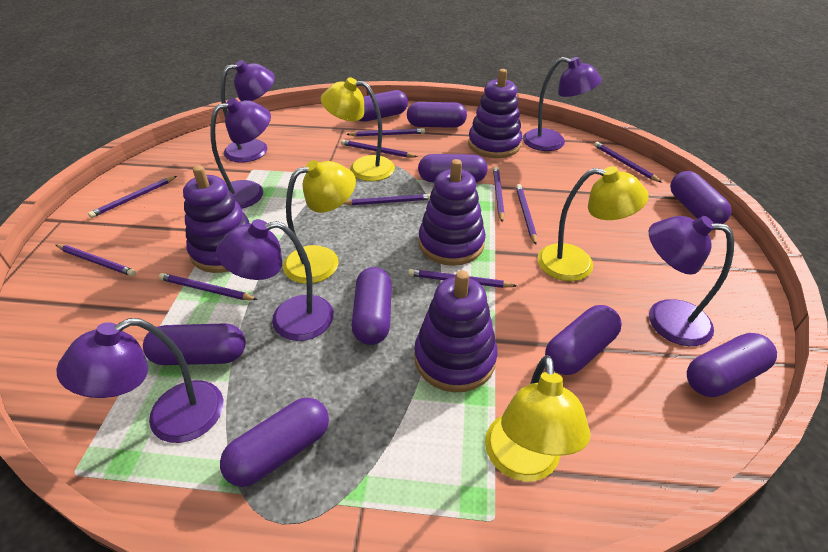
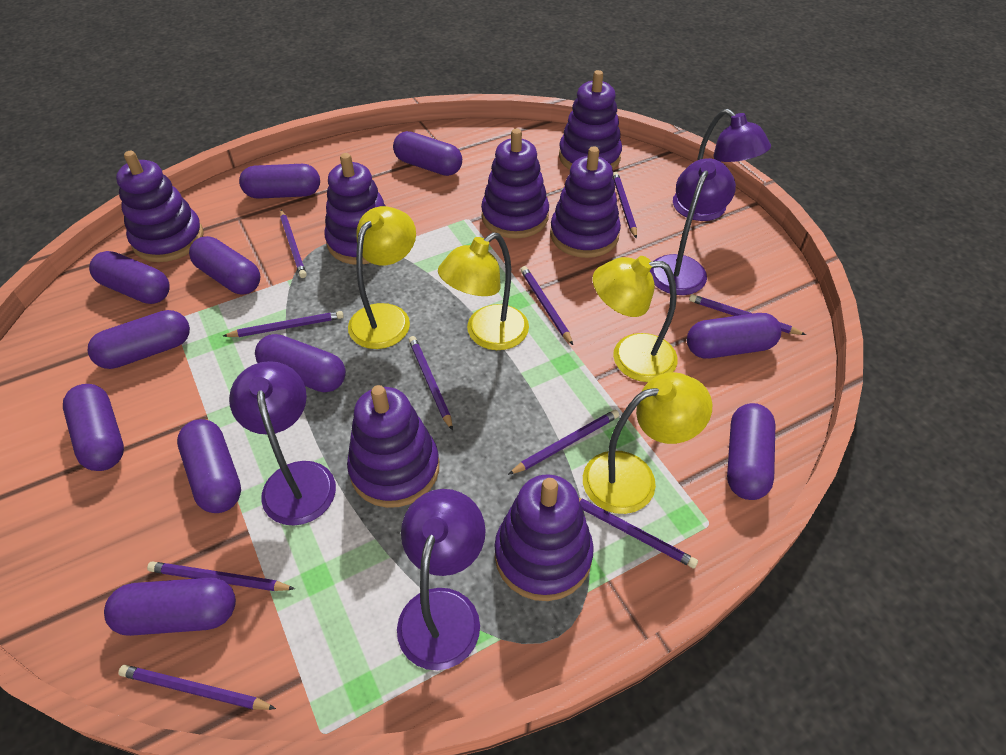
purple capsule: 9 -> 11
purple lamp: 6 -> 4
purple stacking toy: 4 -> 7

